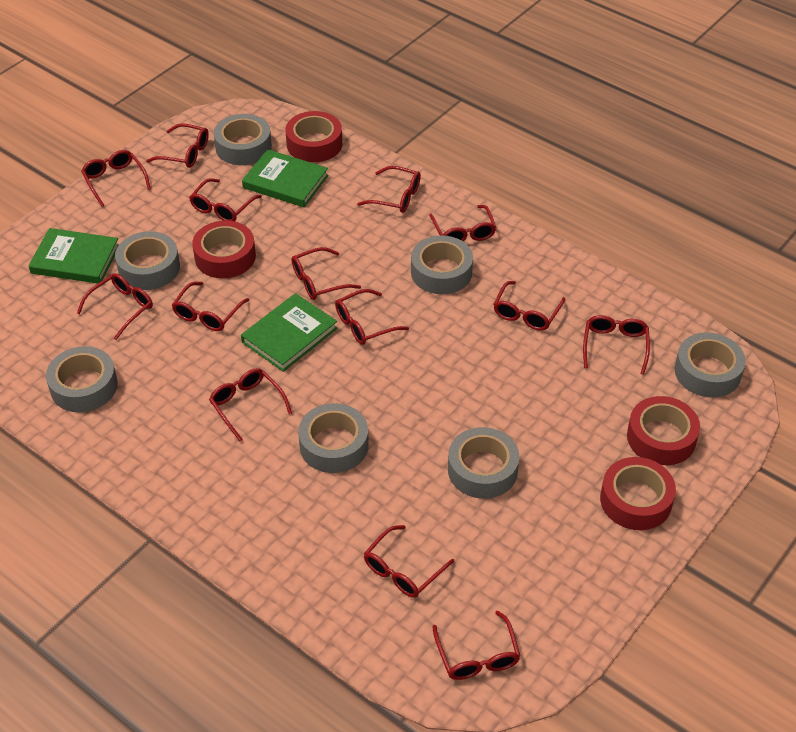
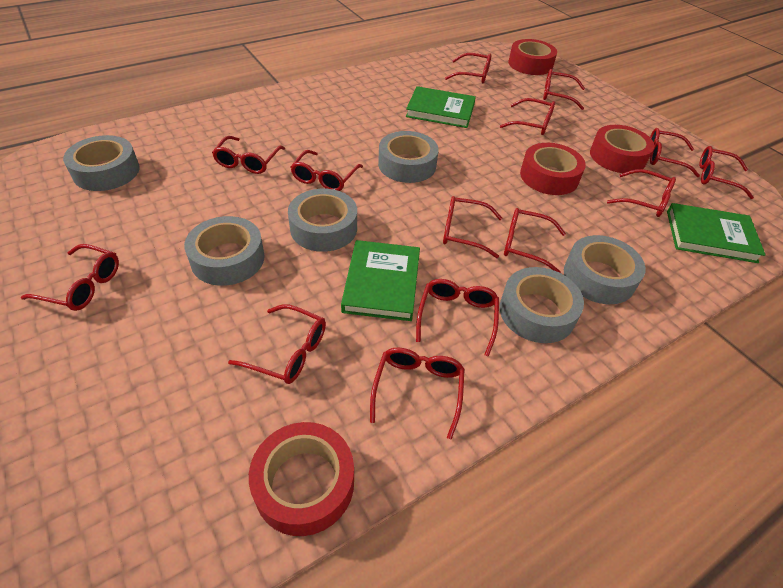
grey tape: 7 -> 6

